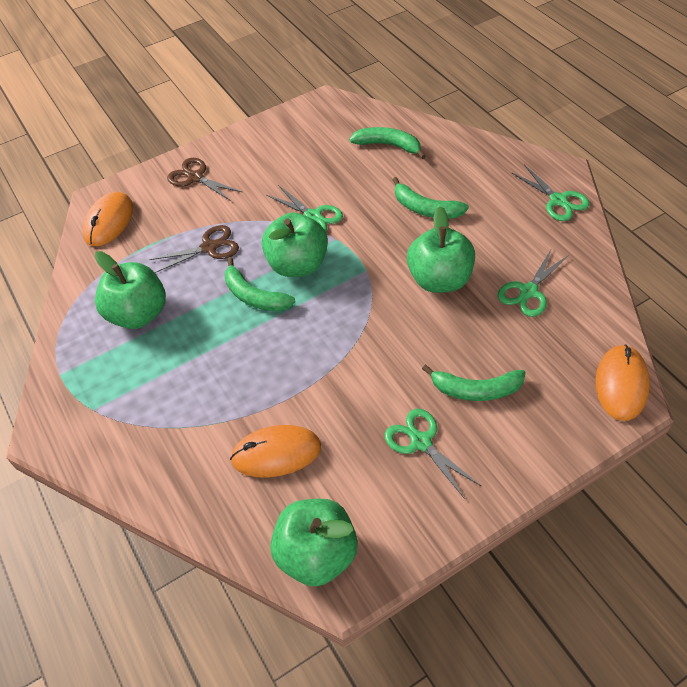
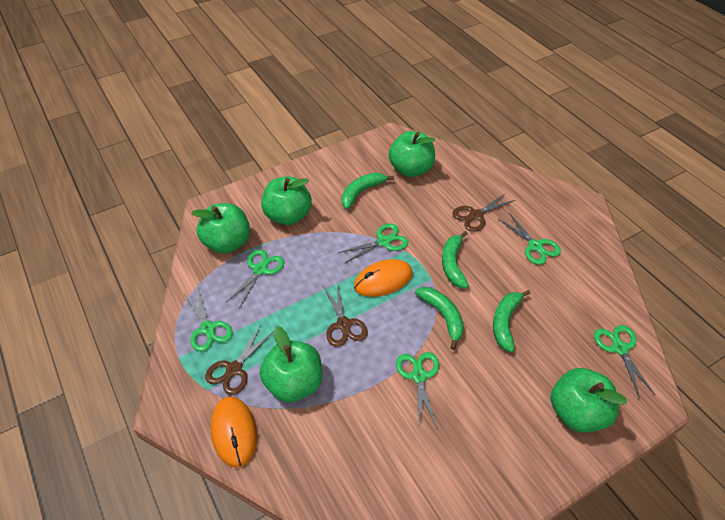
brown scissors: 2 -> 3
green apple: 4 -> 5
green scissors: 4 -> 6
orange mouse: 3 -> 2

